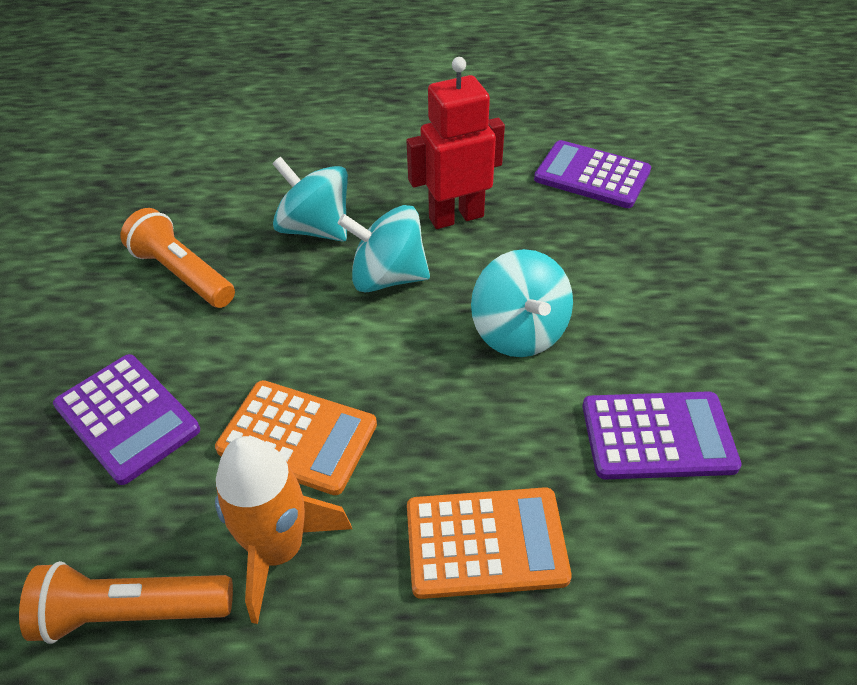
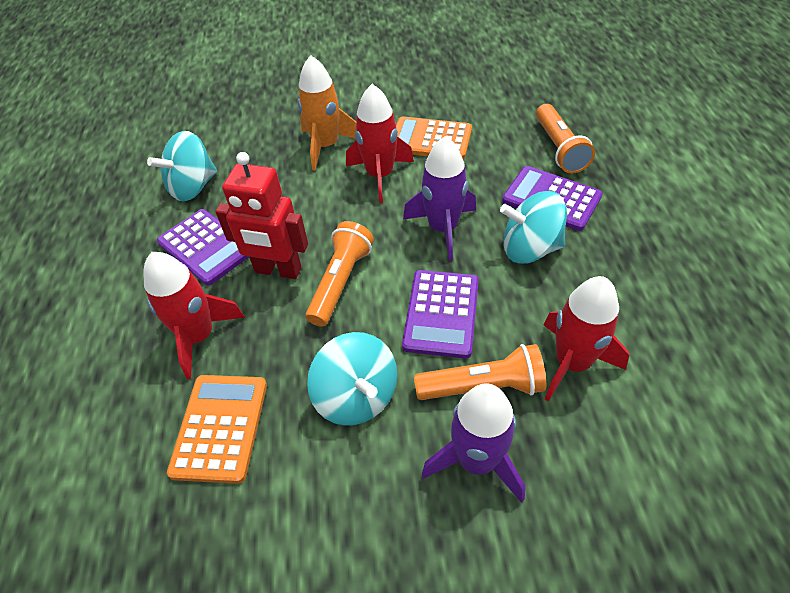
orange flashlight: 2 -> 3
purple rocket: 0 -> 2
red rocket: 0 -> 3

